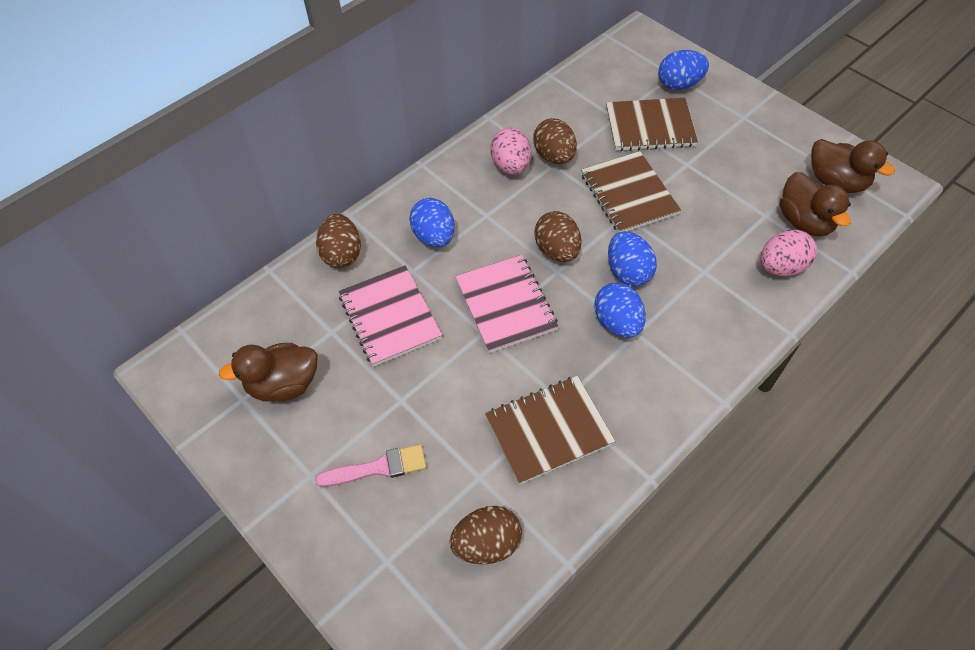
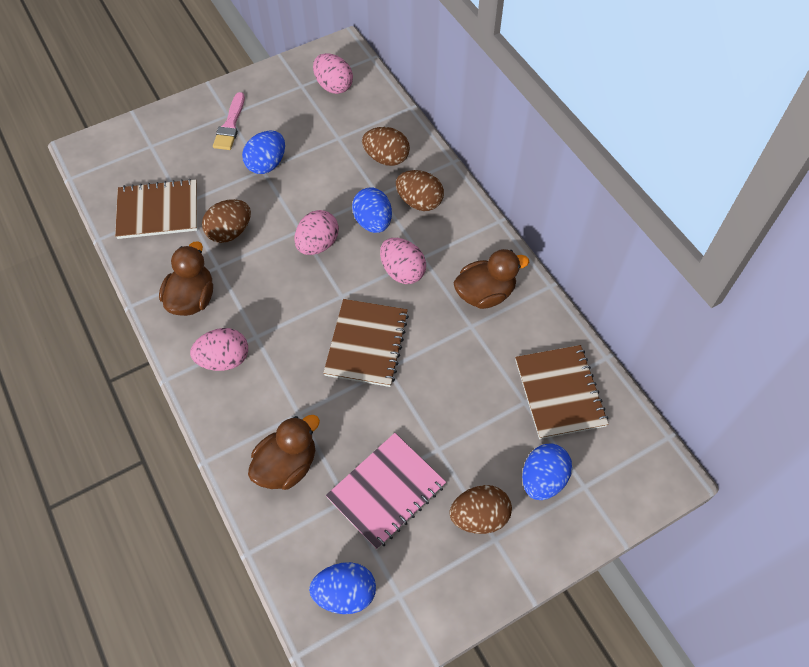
pink egg: 2 -> 4
pink notebook: 2 -> 1

